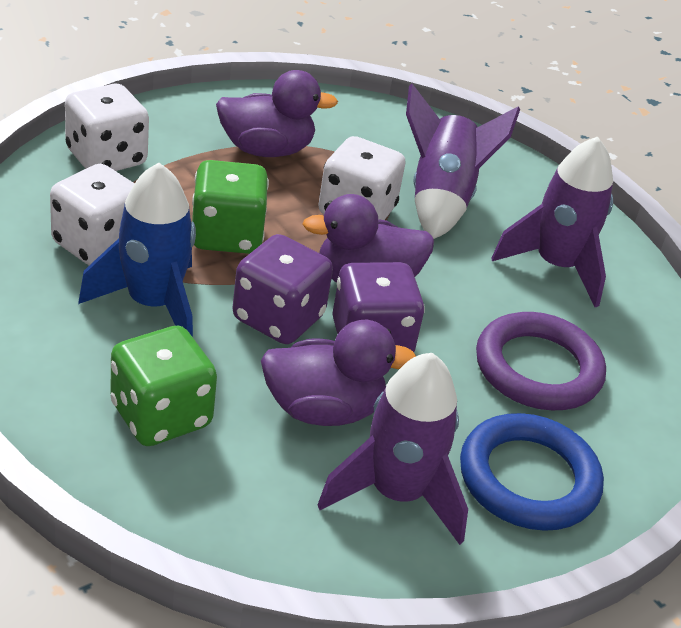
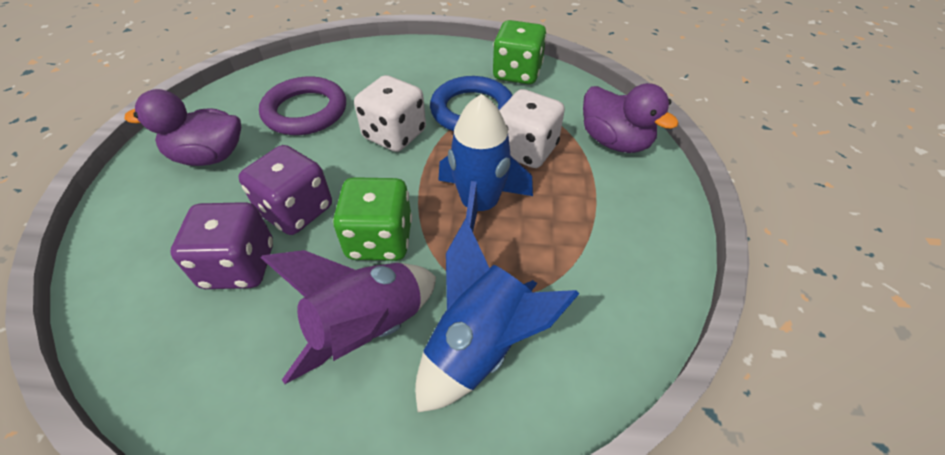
blue rocket: 1 -> 2
purple duck: 3 -> 2
purple rocket: 3 -> 1
white dice: 3 -> 2

